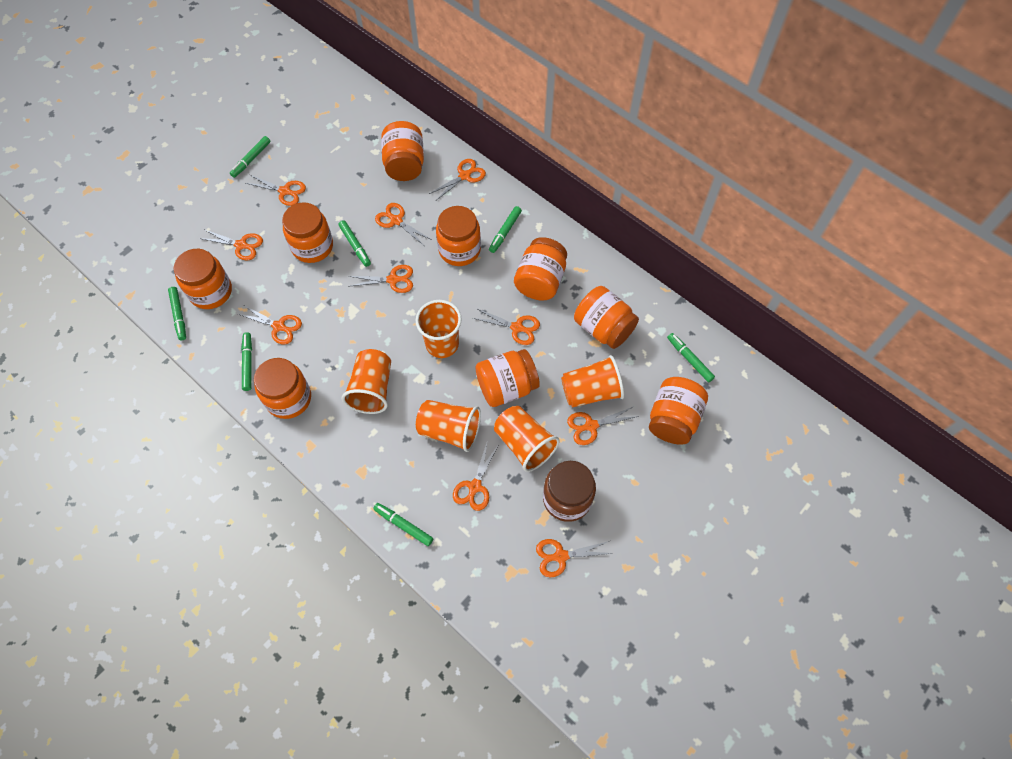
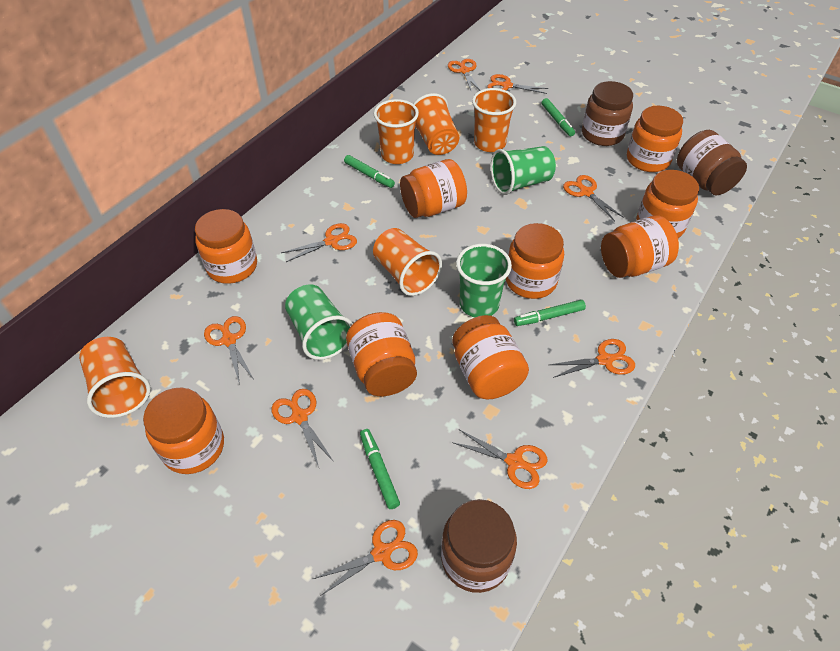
brown jar: 1 -> 3
green cup: 0 -> 3
green marker: 7 -> 4
orange scissors: 10 -> 9

